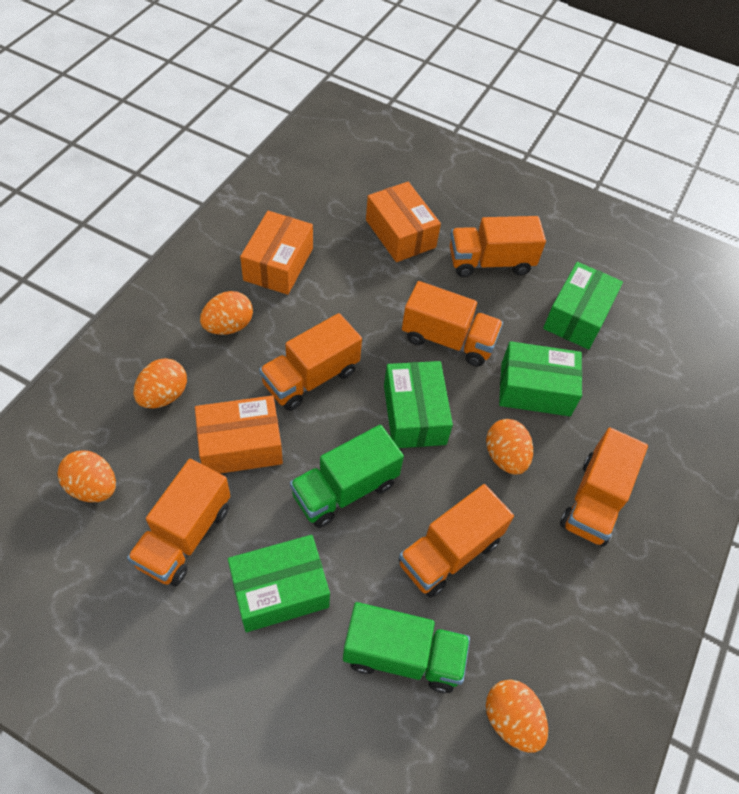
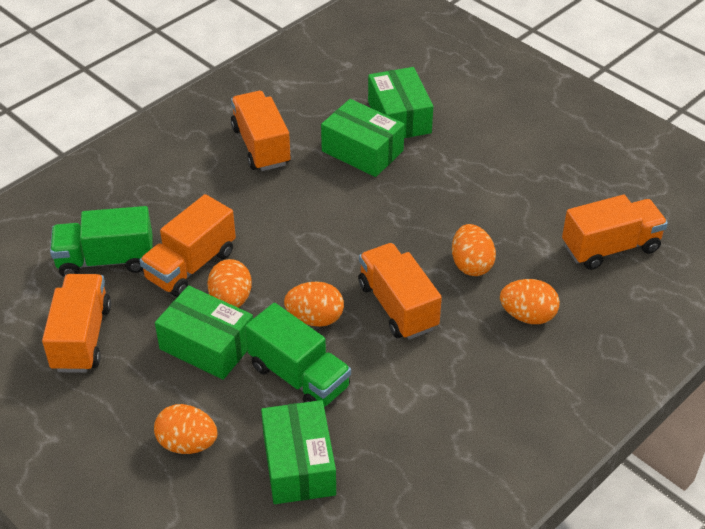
orange box: 3 -> 0
orange truck: 6 -> 5

